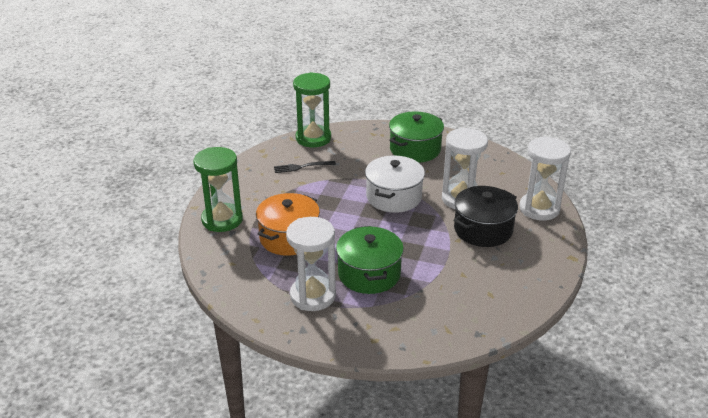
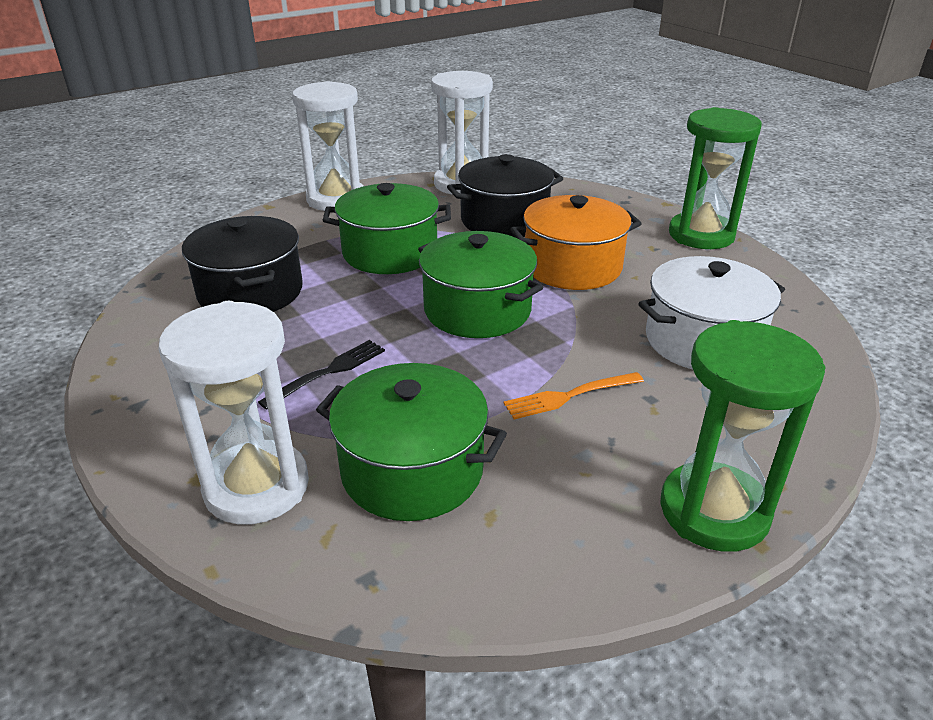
black pot: 1 -> 2
green pot: 2 -> 3
orange fork: 0 -> 1

